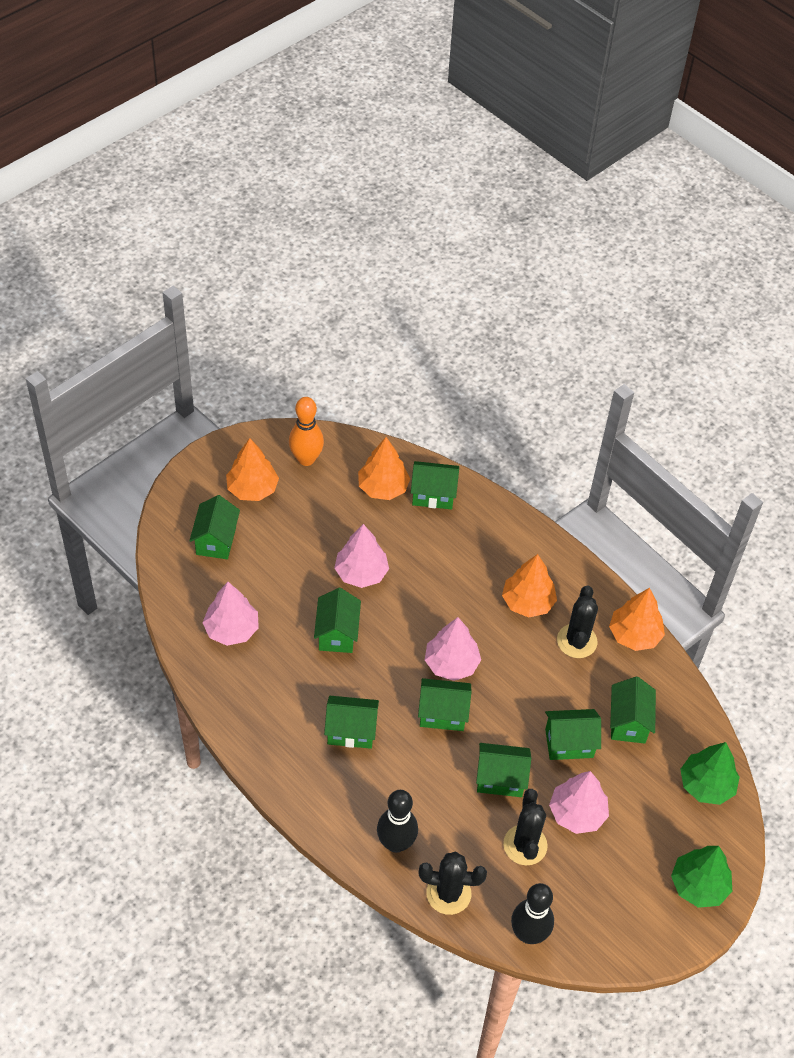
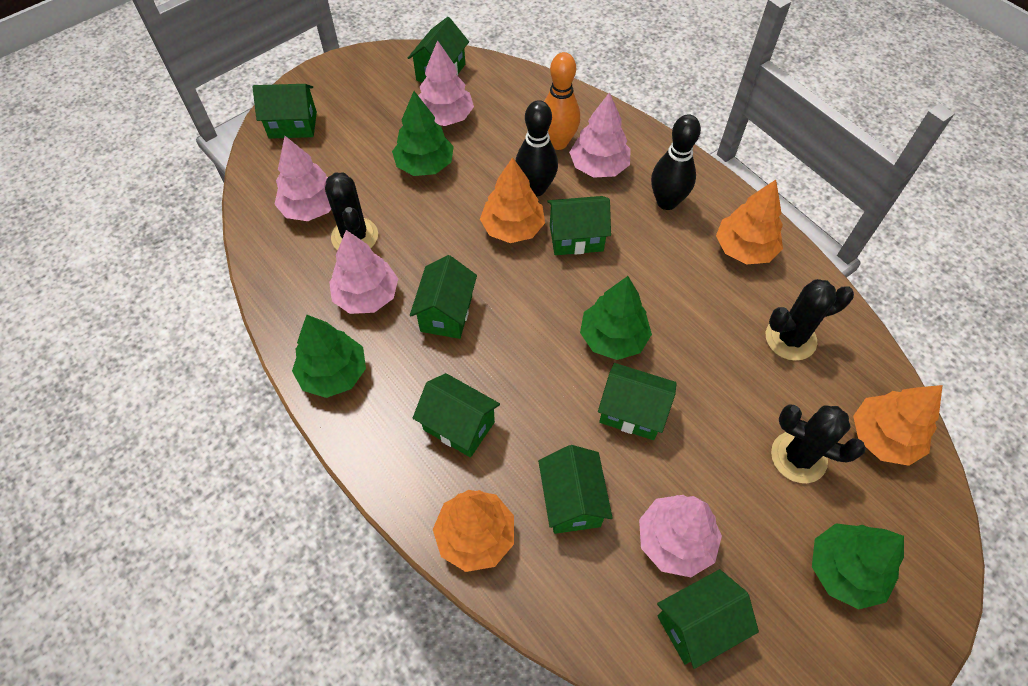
green tree: 2 -> 4
pink tree: 4 -> 5

